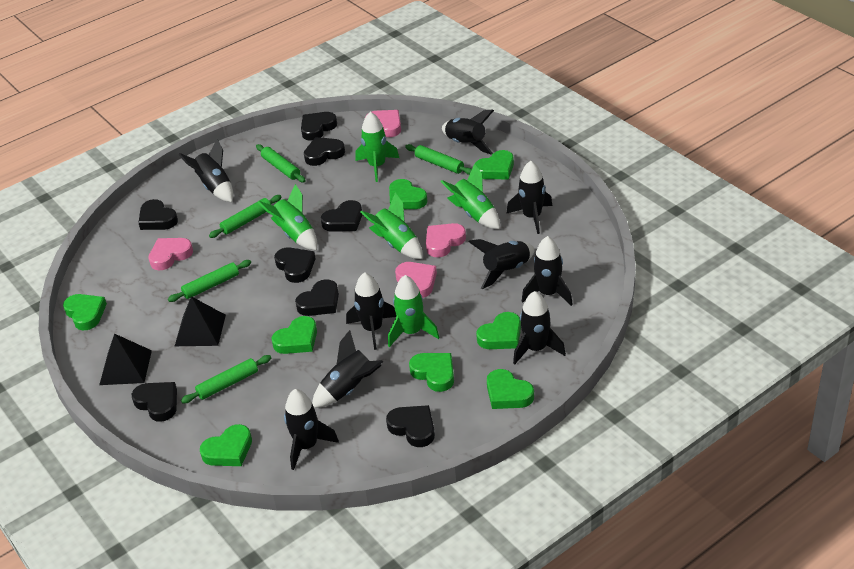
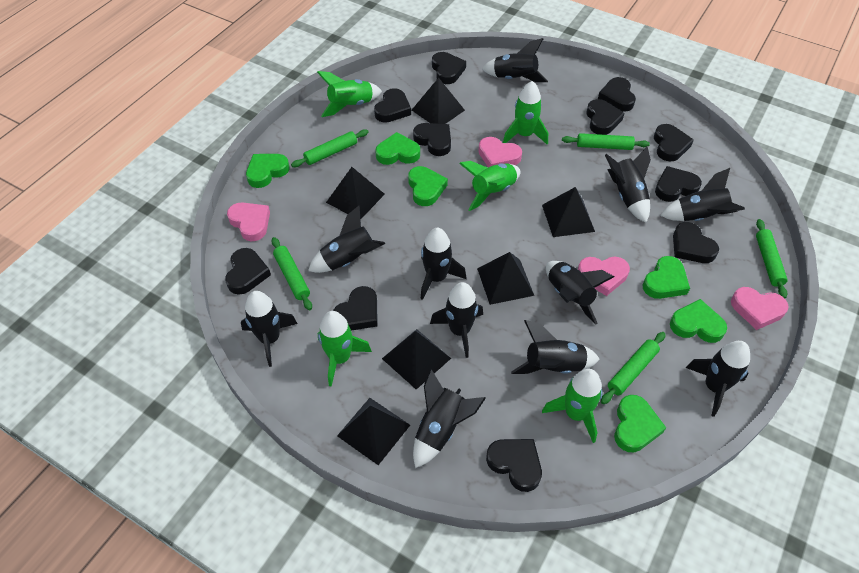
black heart: 8 -> 11
black pyramid: 2 -> 6
black rocket: 9 -> 11
green heart: 8 -> 6

